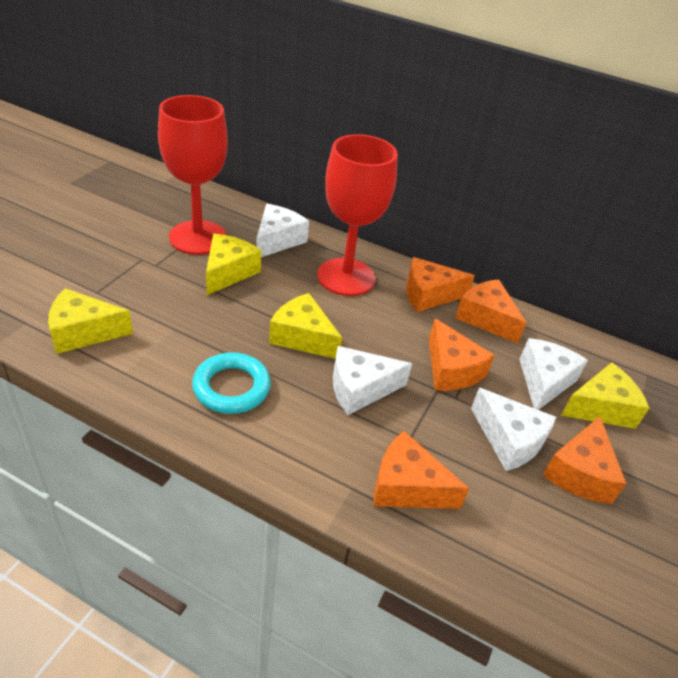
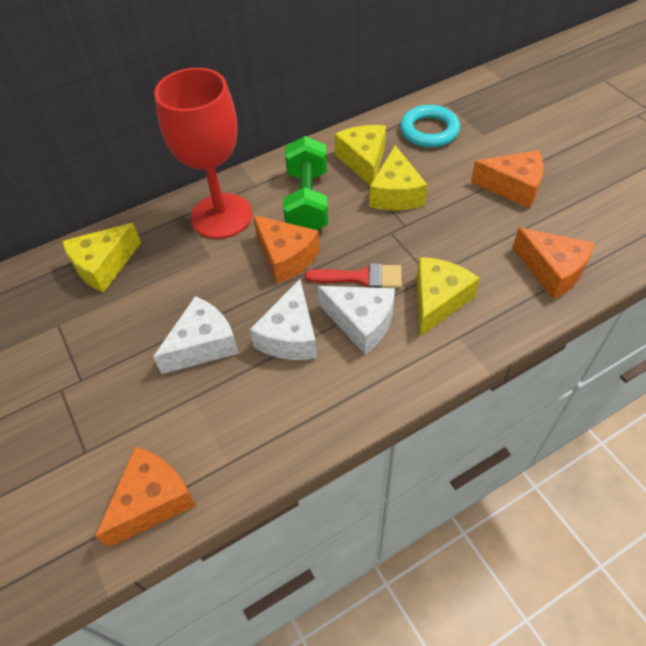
green dumbbell: 0 -> 1
orange cheese: 5 -> 4
red brush: 0 -> 1
red goblet: 2 -> 1
white cheese: 4 -> 3

